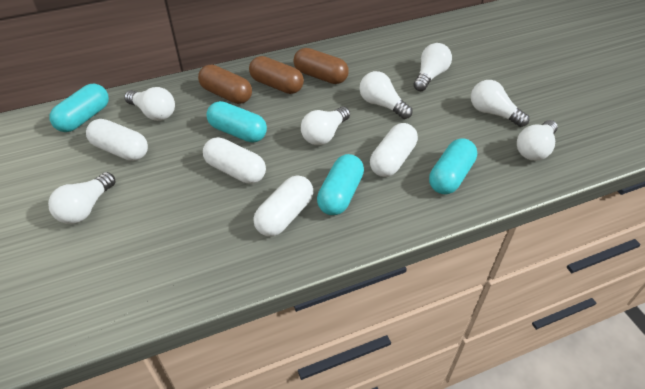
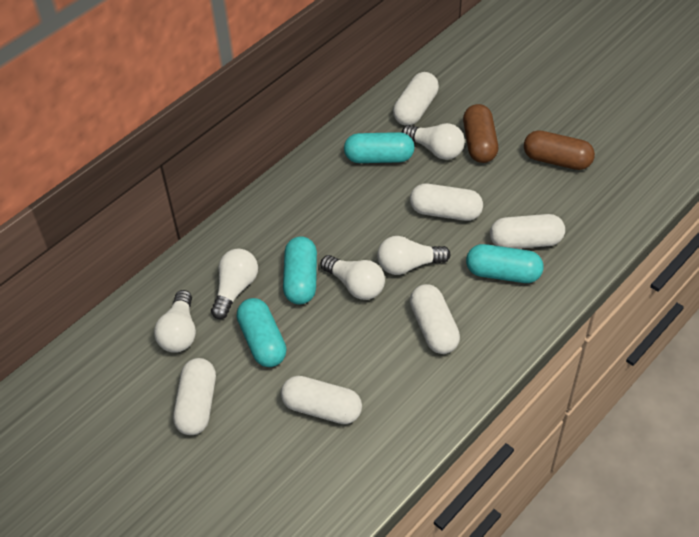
brown capsule: 3 -> 2
white capsule: 4 -> 6
white light bulb: 7 -> 5

